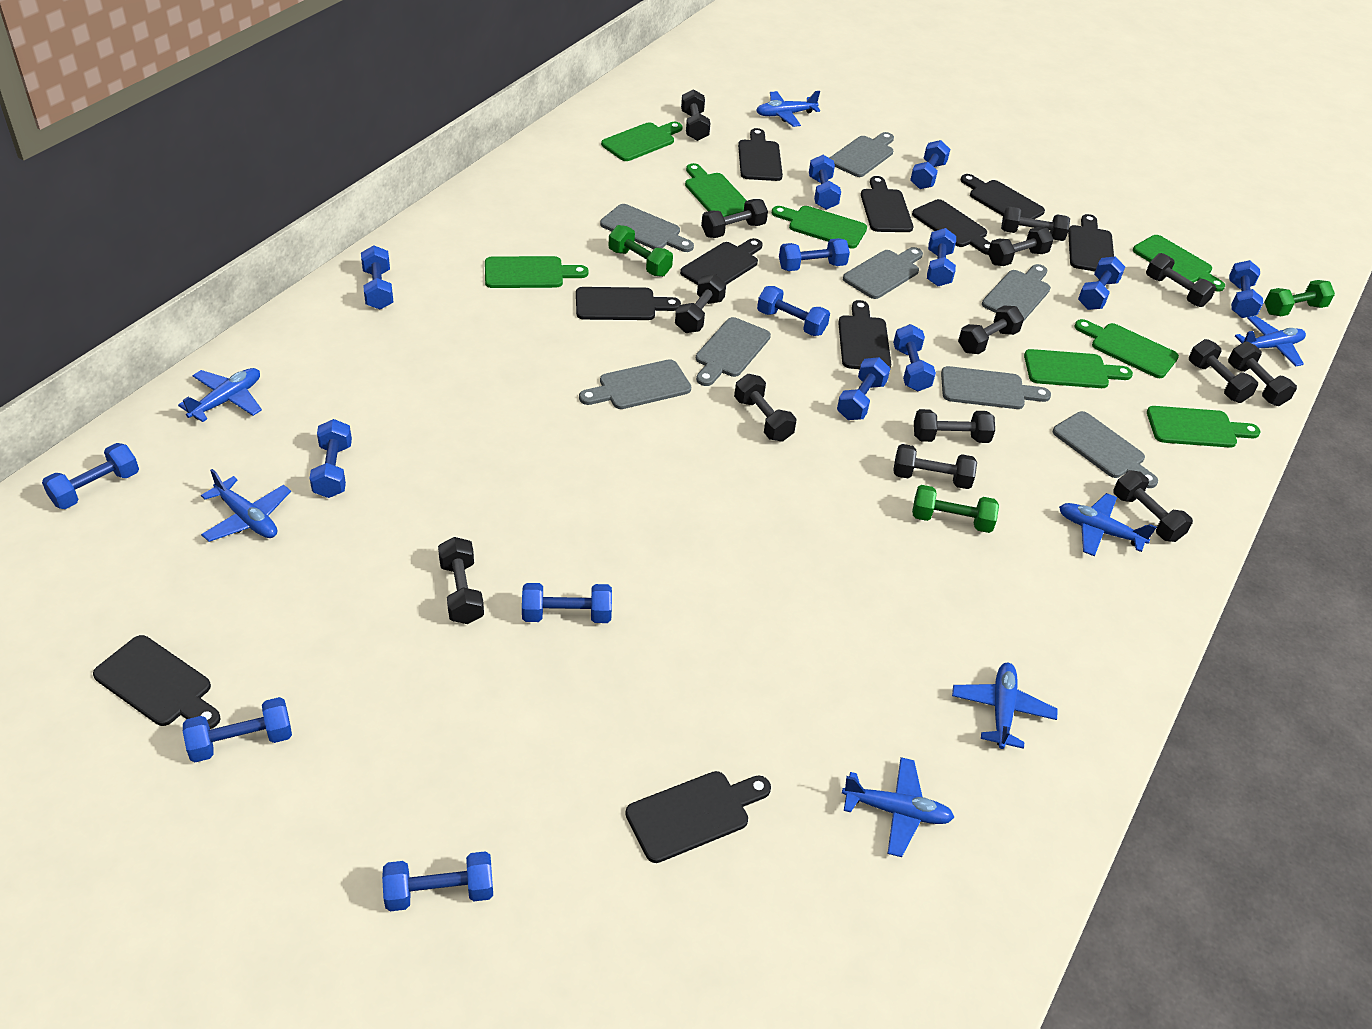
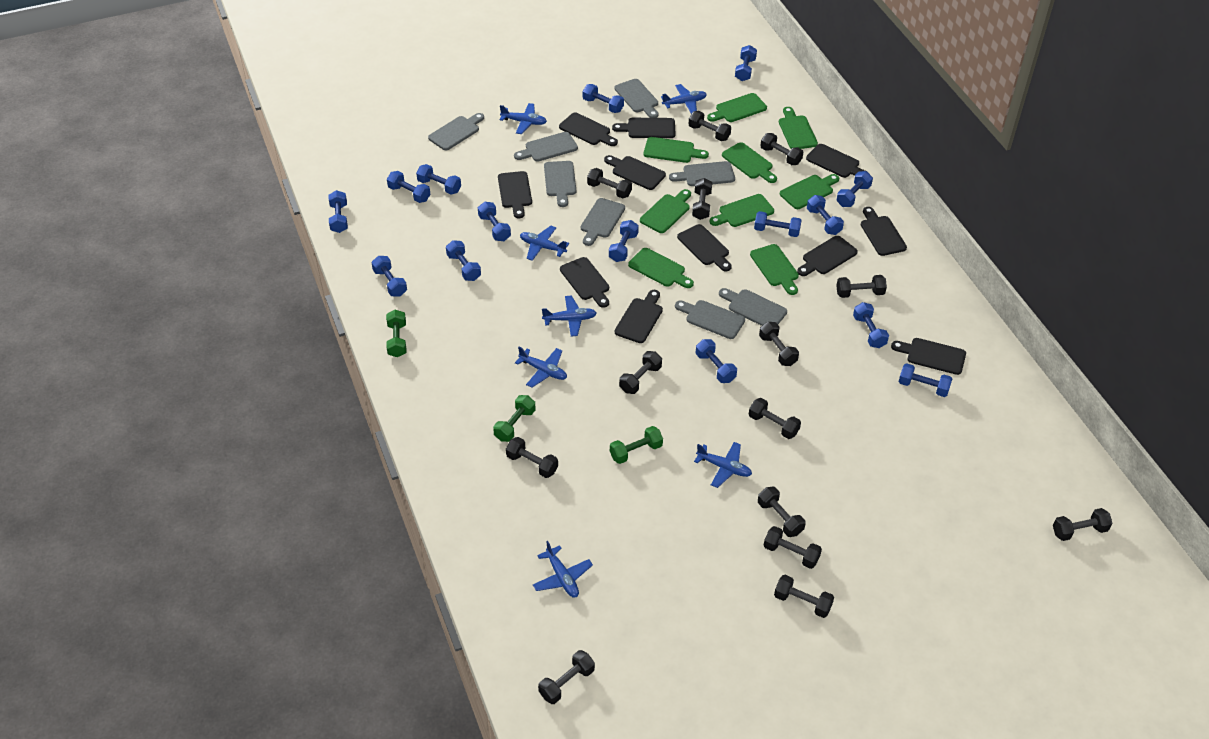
black cutting board: 10 -> 11
green cutting board: 8 -> 9

